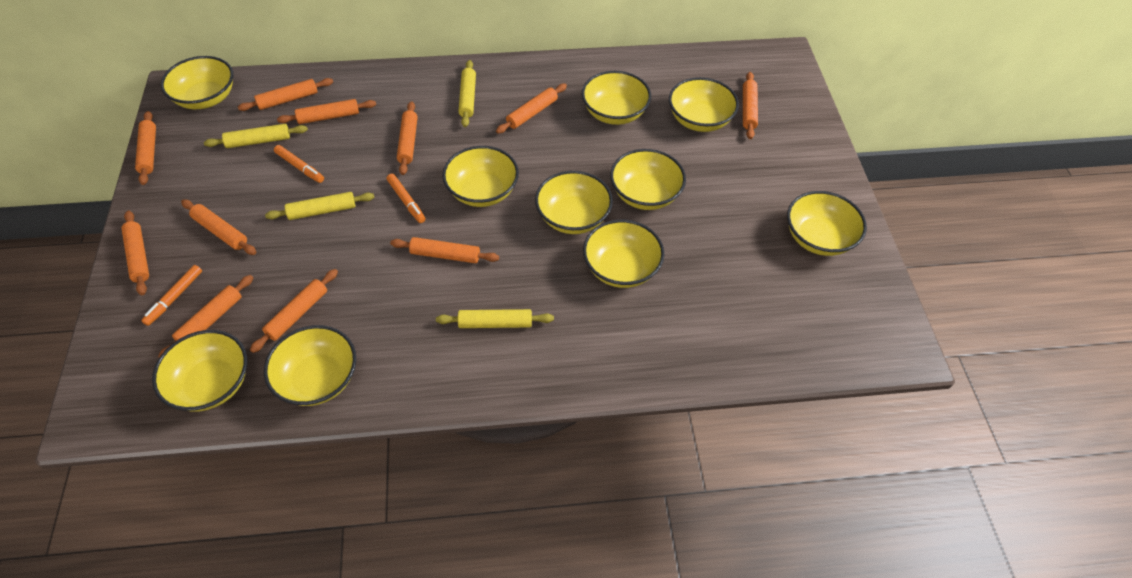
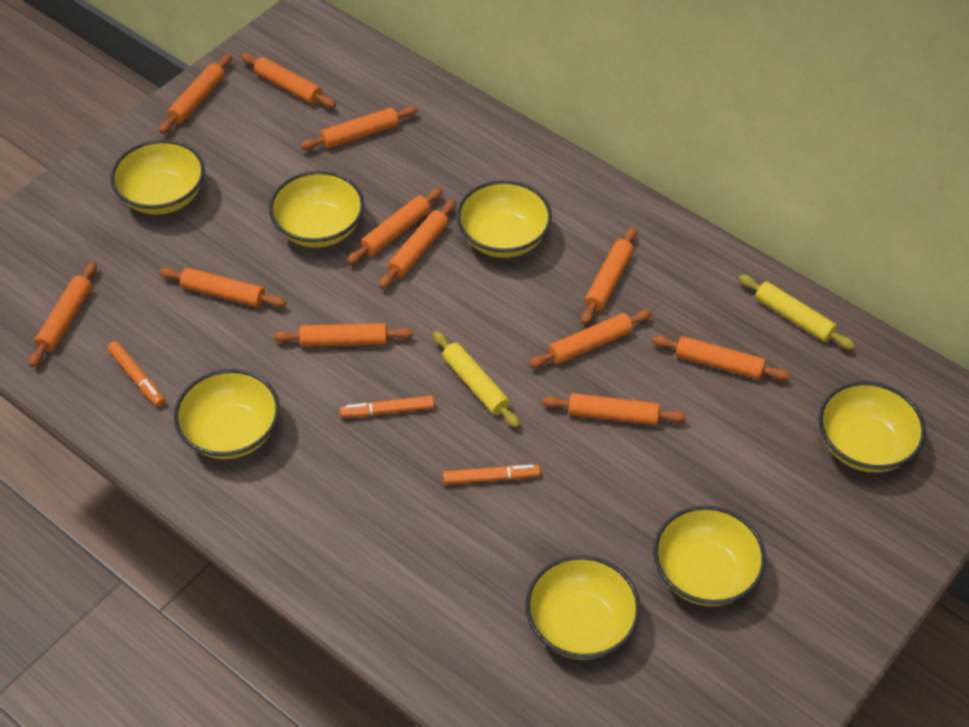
orange rolling pin: 11 -> 12
yellow bowl: 10 -> 7
yellow rolling pin: 4 -> 2

